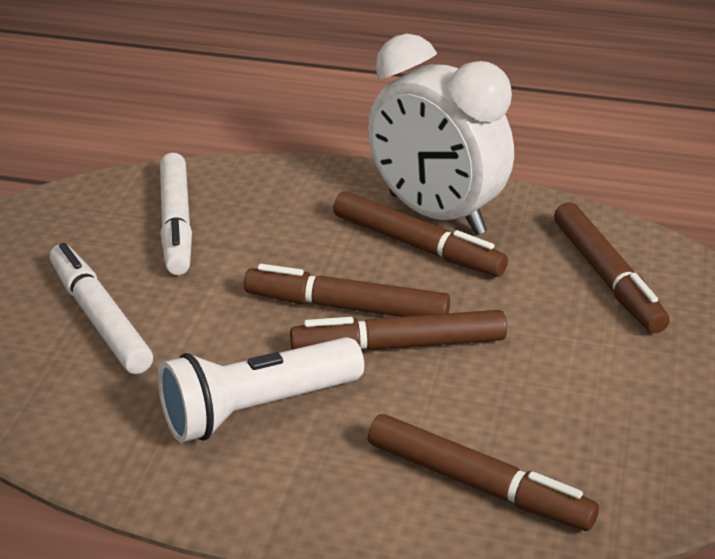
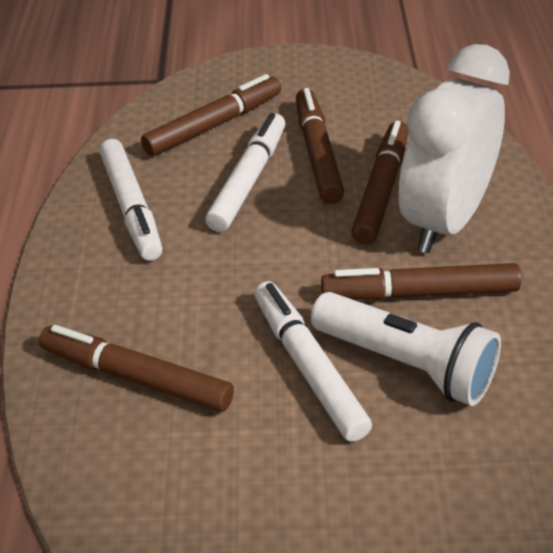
white marker: 2 -> 3

